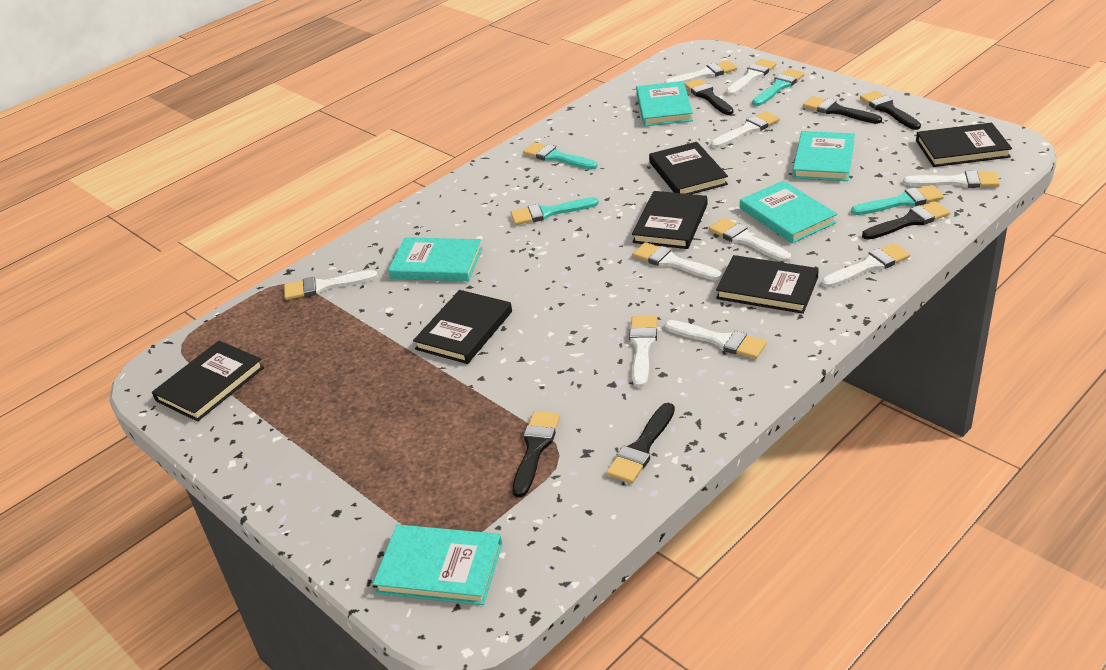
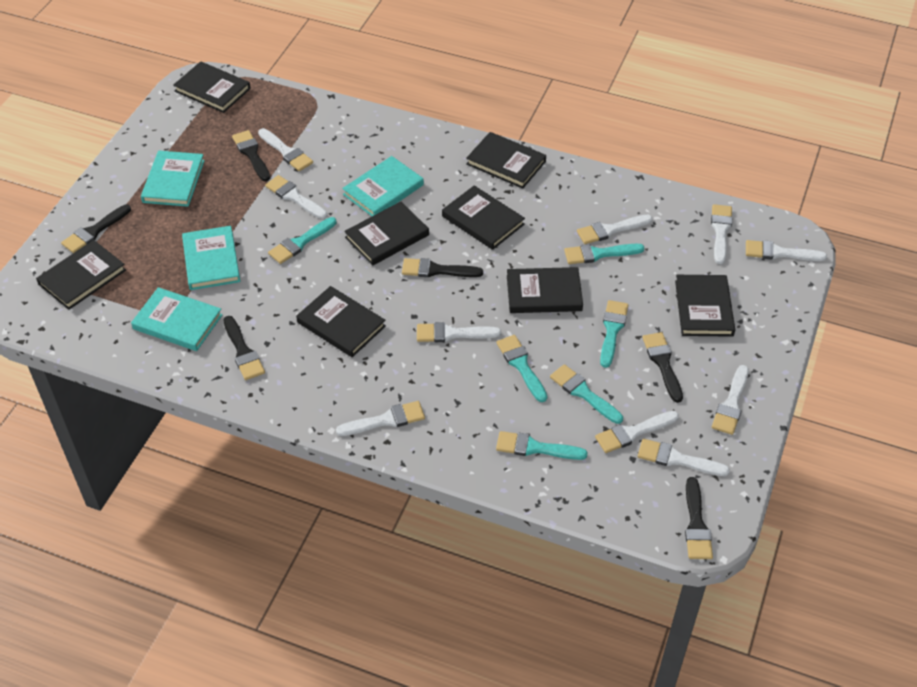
black book: 6 -> 8
turquoise book: 5 -> 4
turquoise brush: 4 -> 6

